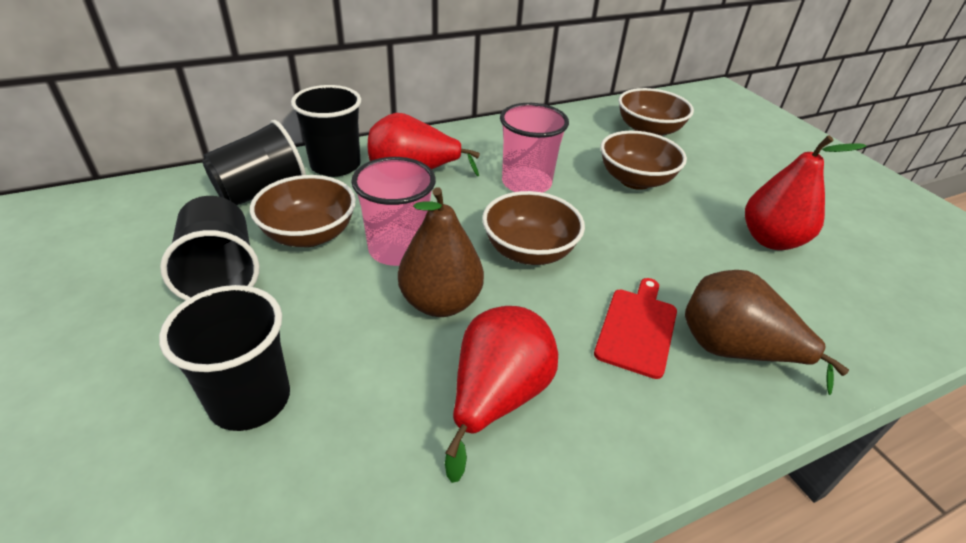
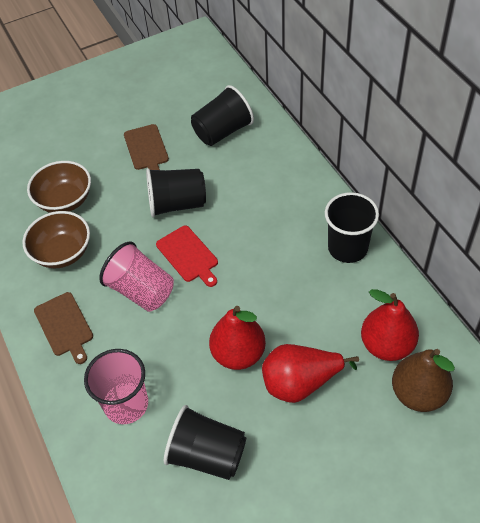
brown bowl: 4 -> 2
brown cutting board: 0 -> 2
brown pear: 2 -> 1

